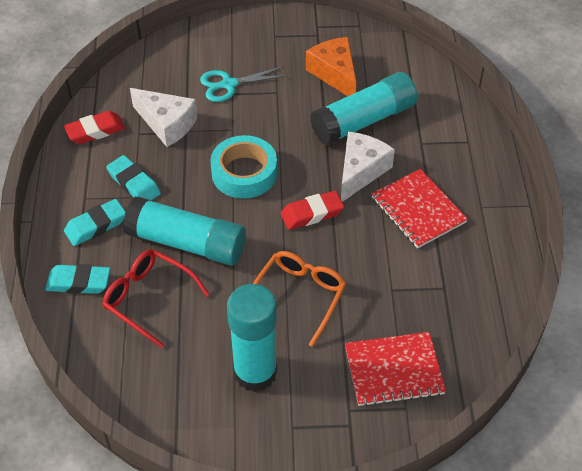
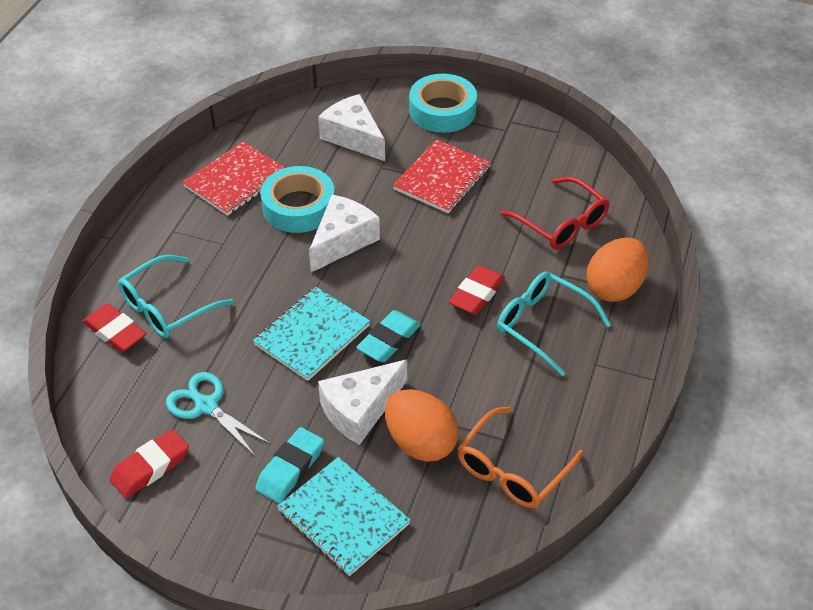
orange cheese: 1 -> 0
orange egg: 0 -> 2
red eraser: 2 -> 3
turquoise eraser: 3 -> 2
turquoise glasses: 0 -> 2
turquoise glue stick: 3 -> 0
turquoise notebook: 0 -> 2
turquoise tape: 1 -> 2
white cheese: 2 -> 3

